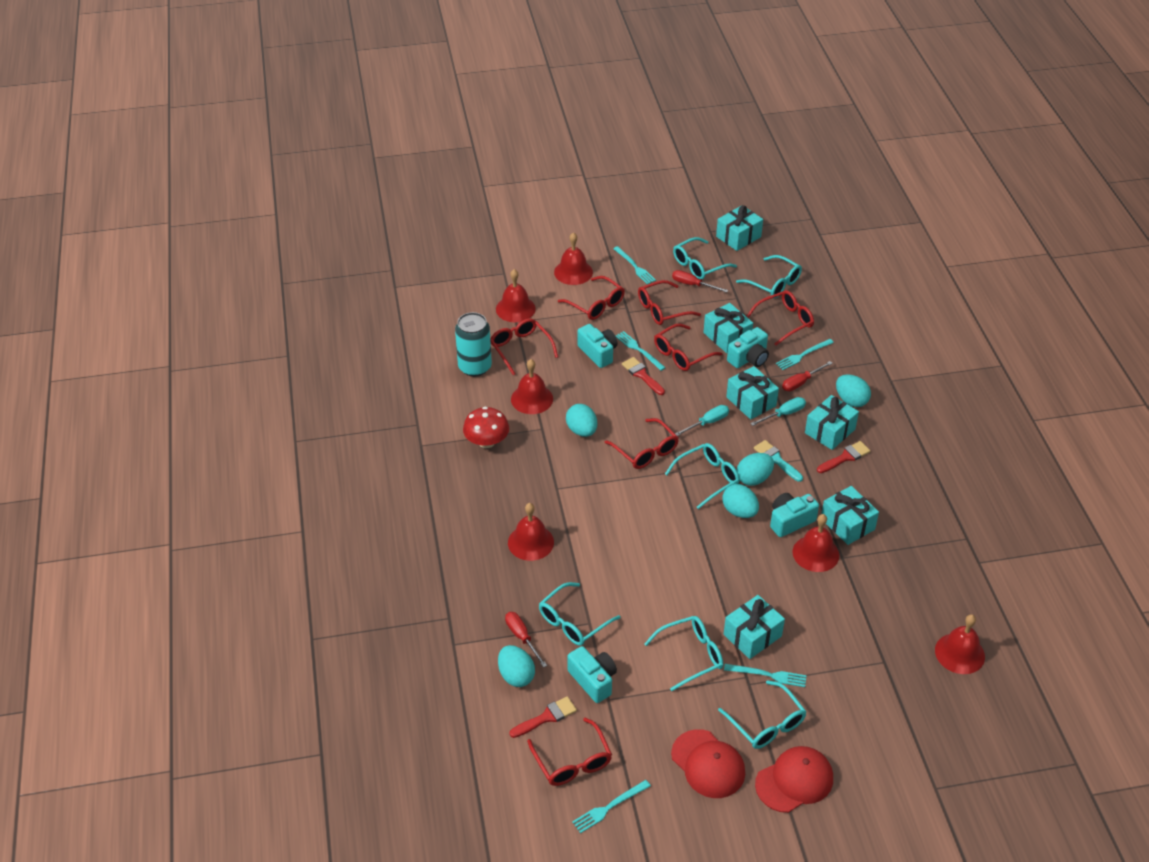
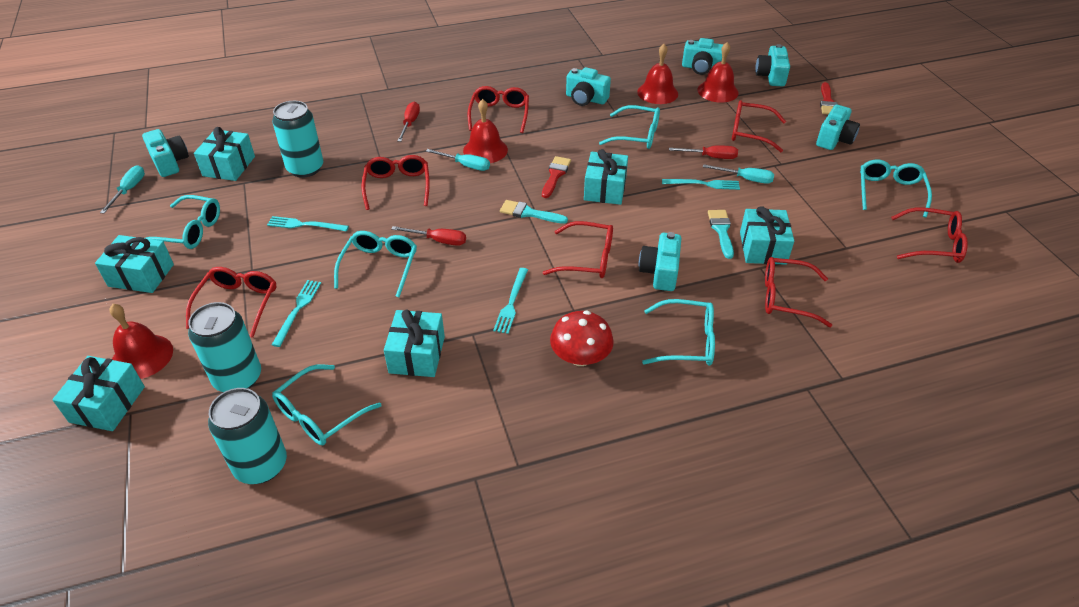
red bell: 6 -> 4
red brush: 3 -> 2
red cap: 2 -> 0
turquoise brush: 1 -> 2
turquoise camera: 4 -> 6
turquoise can: 1 -> 3
turquoise egg: 5 -> 0
turquoise fork: 5 -> 4
turquoise screwdriver: 2 -> 3

